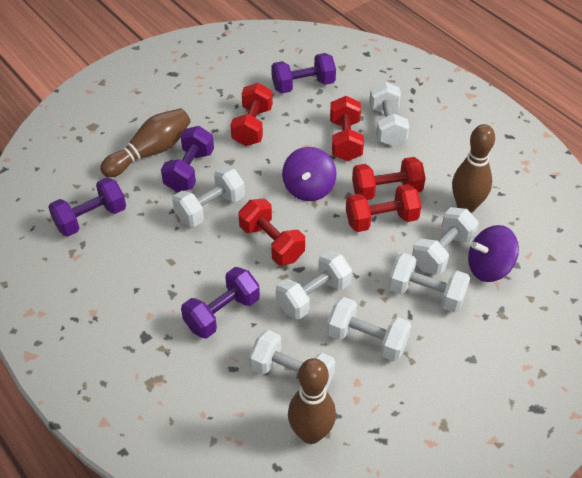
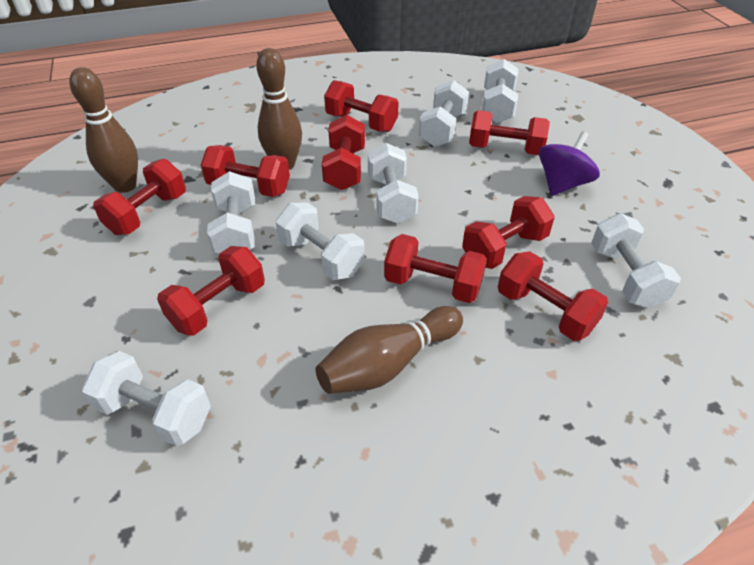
purple dumbbell: 4 -> 0
purple spinning top: 2 -> 1
red dumbbell: 5 -> 9

